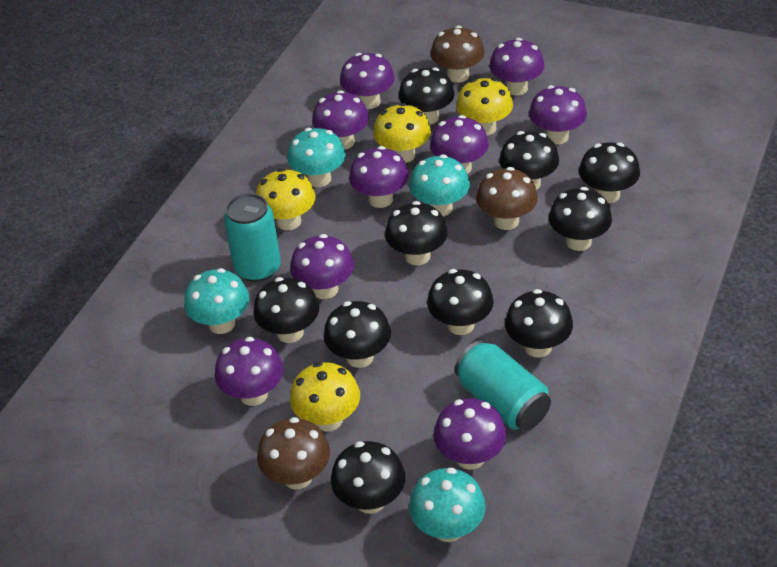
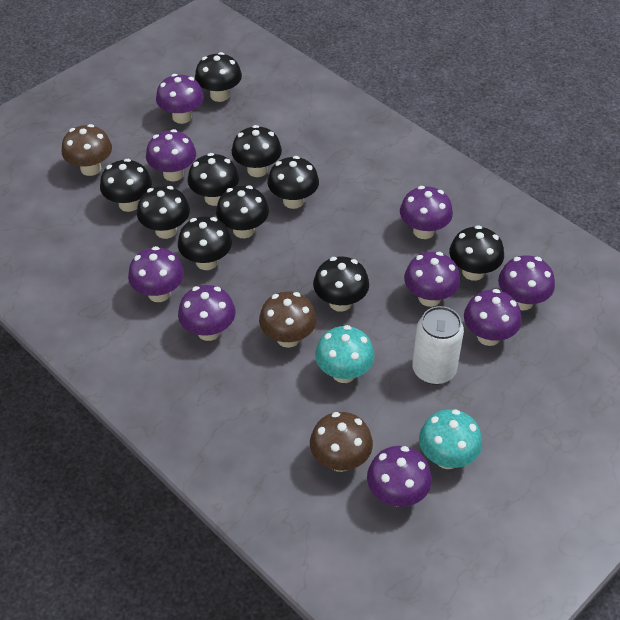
turquoise can: 2 -> 0
turquoise mushroom: 4 -> 2
white can: 0 -> 1
yellow mushroom: 4 -> 0

